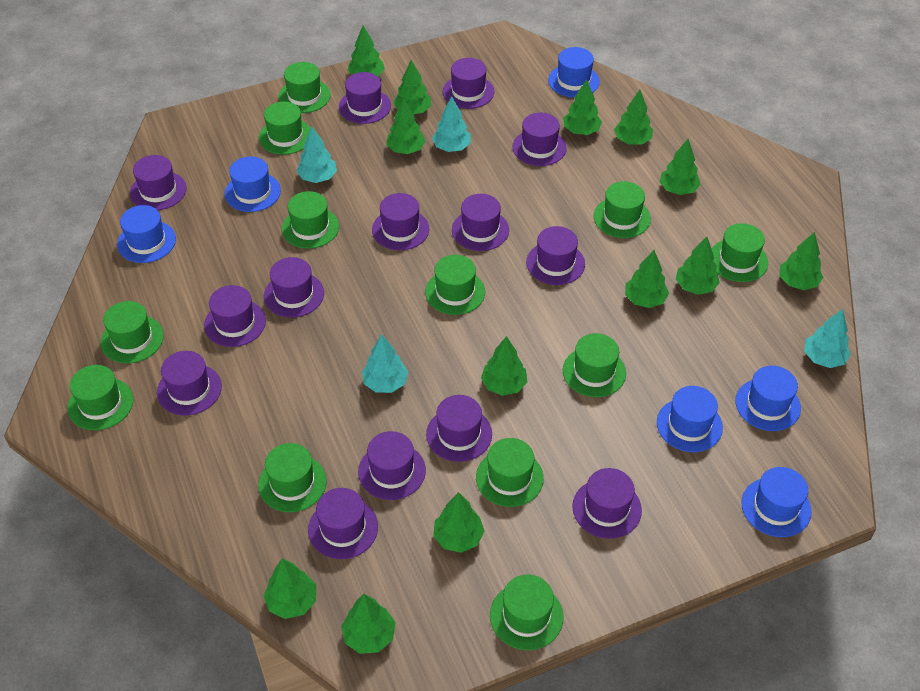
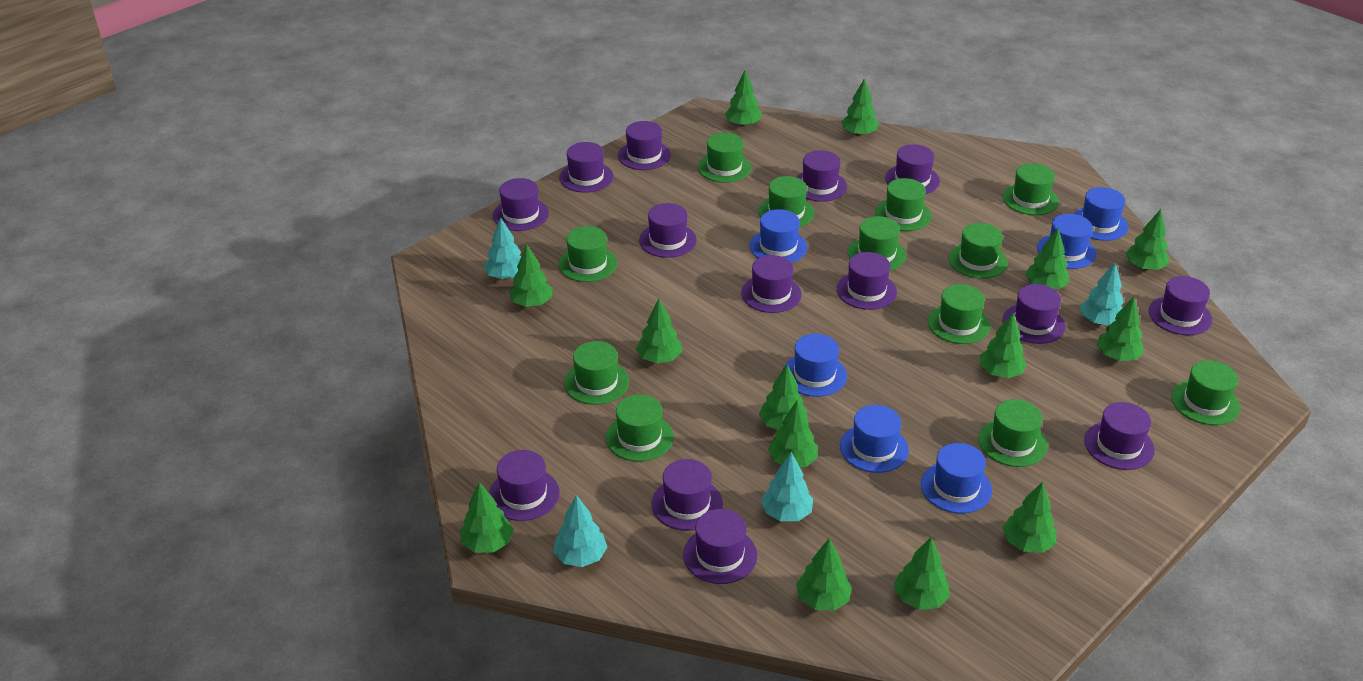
green tree: 13 -> 14

